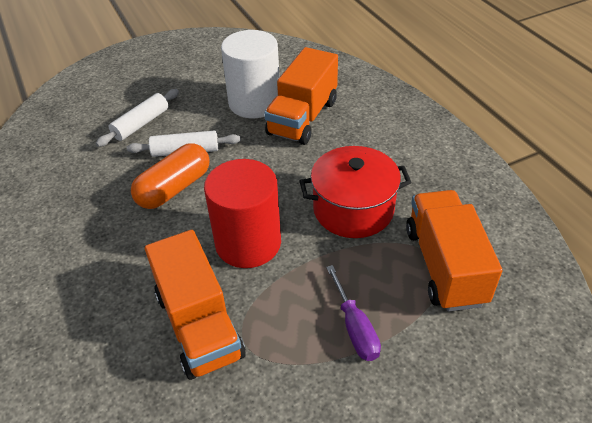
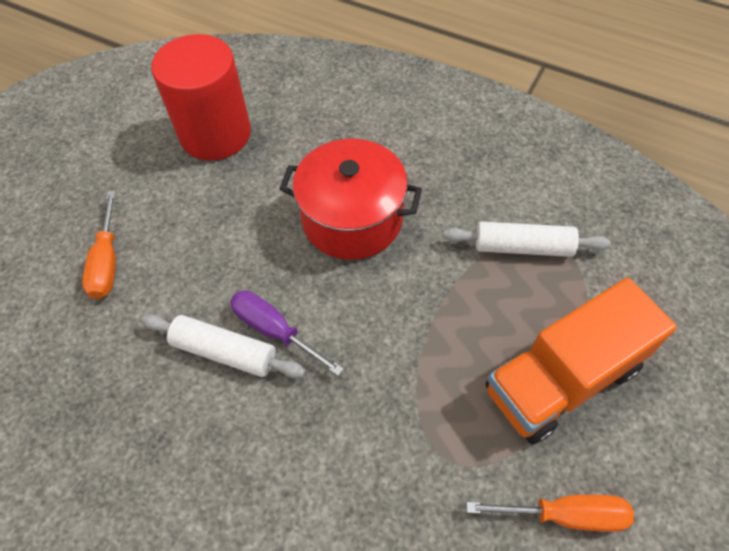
orange capsule: 1 -> 0
orange screwdriver: 0 -> 2
orange truck: 3 -> 1
white cylinder: 1 -> 0

